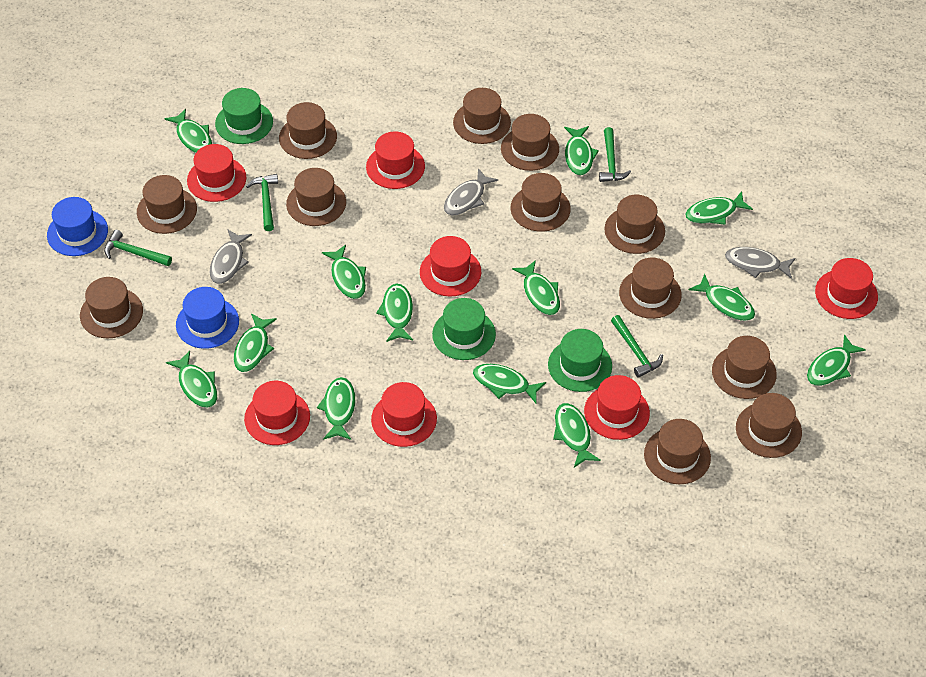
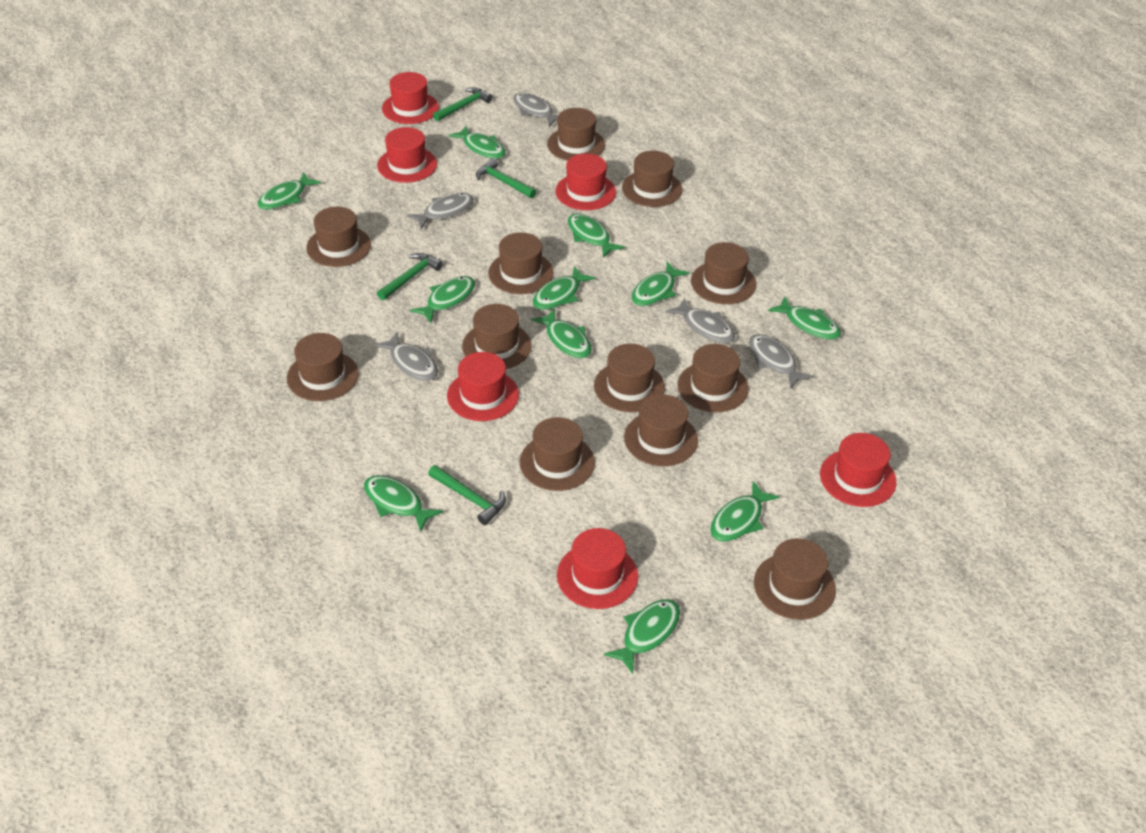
blue hat: 2 -> 0
green fish: 13 -> 11
green hat: 3 -> 0
grey fish: 3 -> 5
red hat: 7 -> 6

